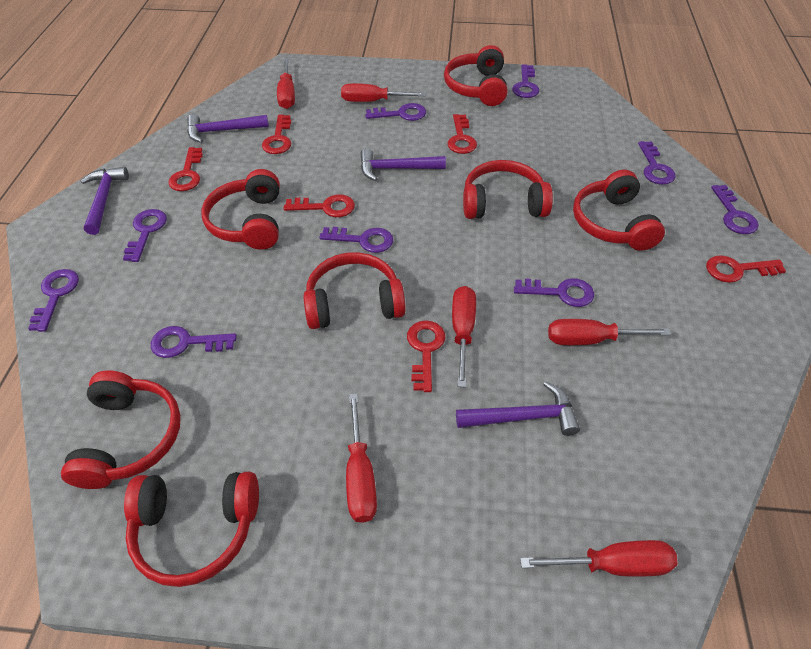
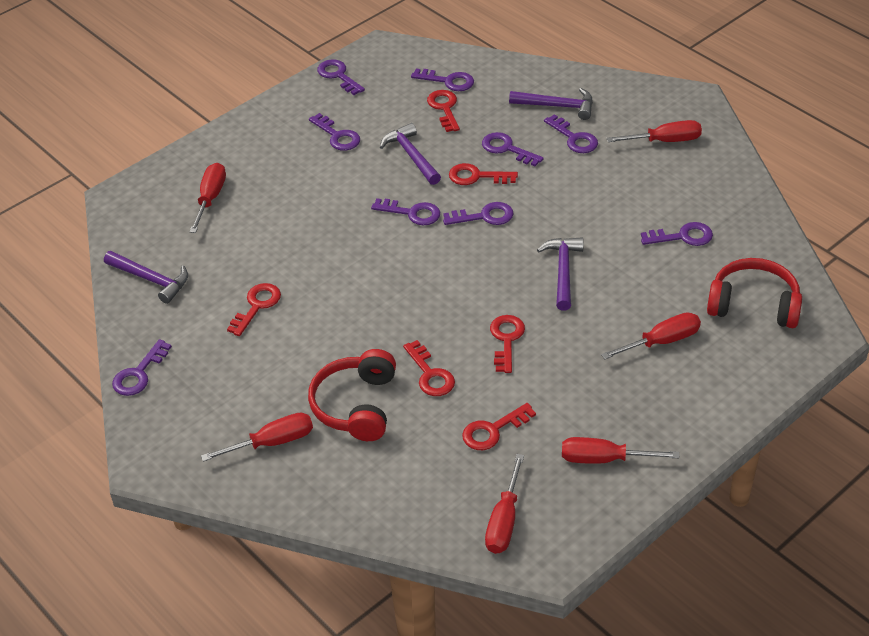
red headphones: 7 -> 2

